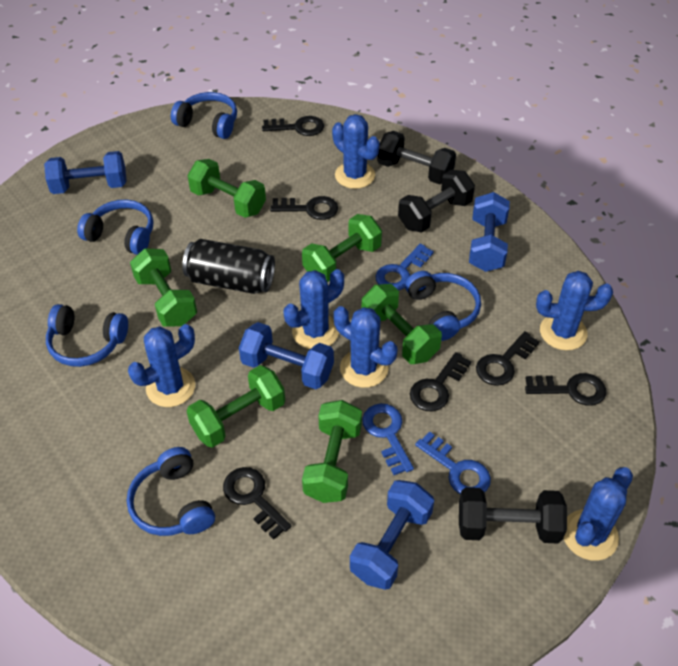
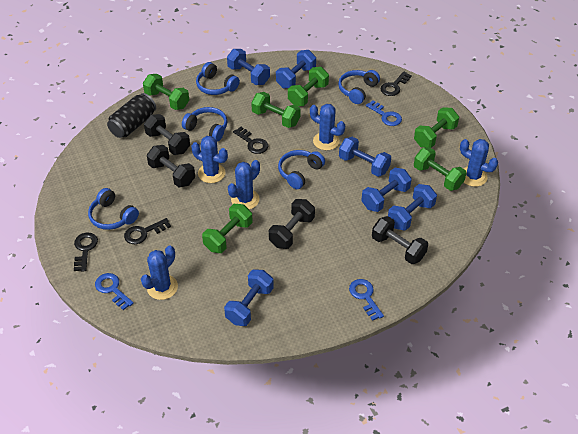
black dumbbell: 3 -> 4
black key: 6 -> 4
blue cactus: 6 -> 5
blue dumbbell: 4 -> 6

